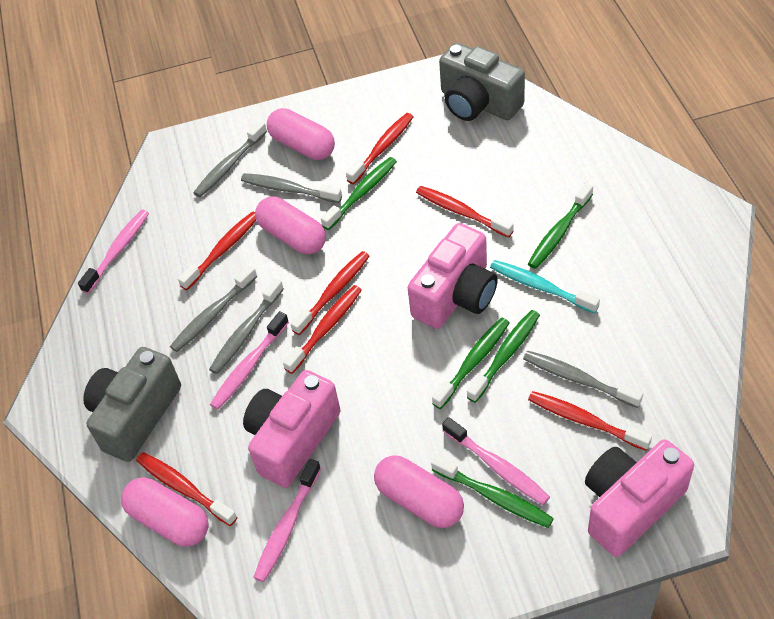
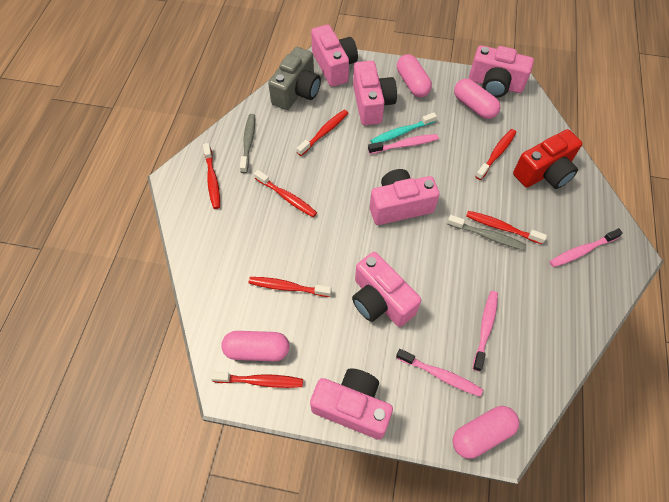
green toothbrush: 5 -> 0
grey camera: 2 -> 1
grey toothbrush: 5 -> 2
pink camera: 3 -> 6
red camera: 0 -> 1

